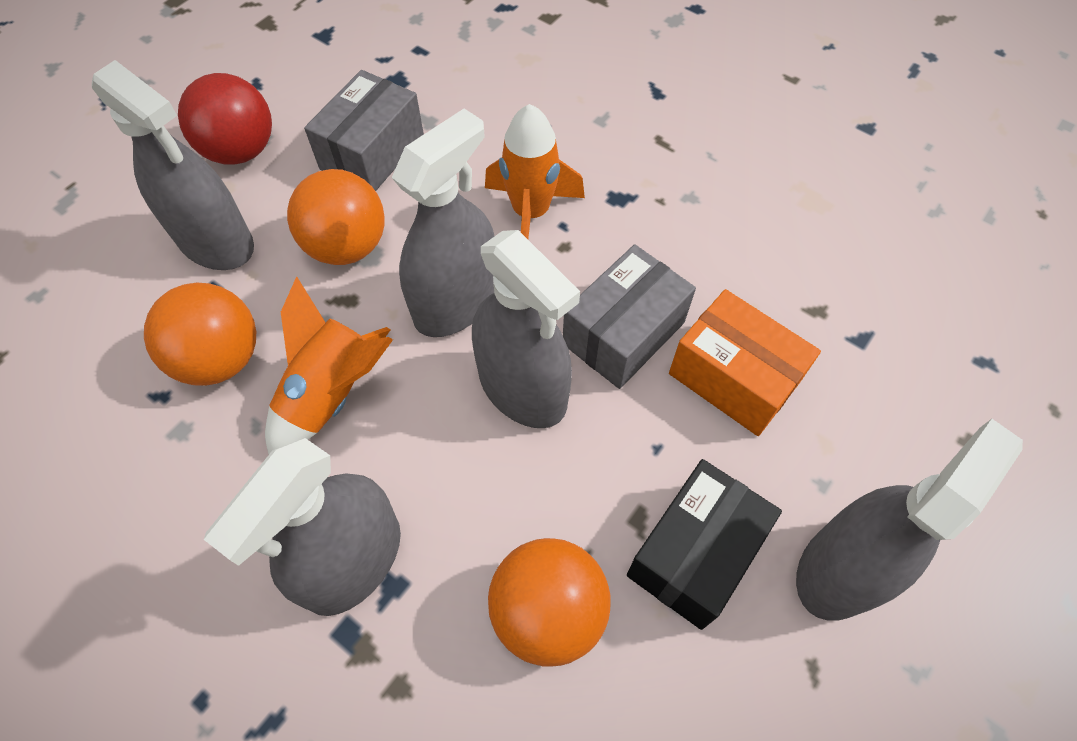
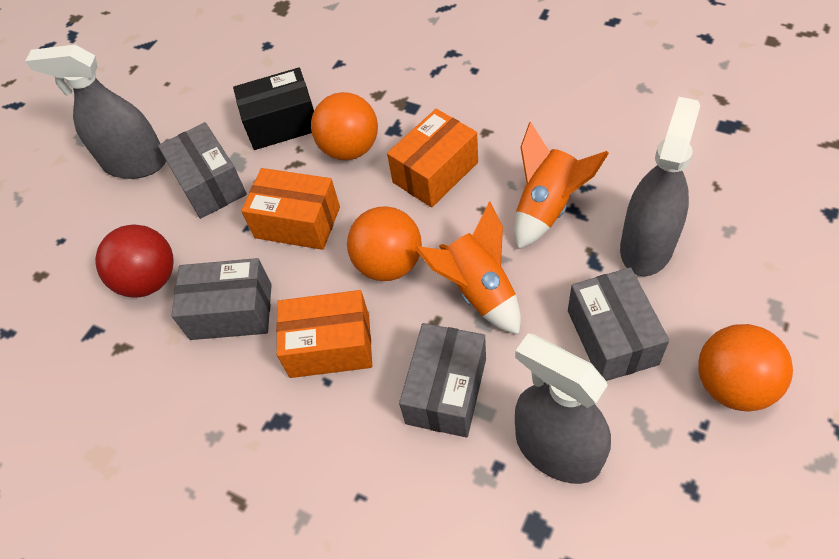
grey box: 2 -> 4
grey spray bottle: 5 -> 3
orange box: 1 -> 3

